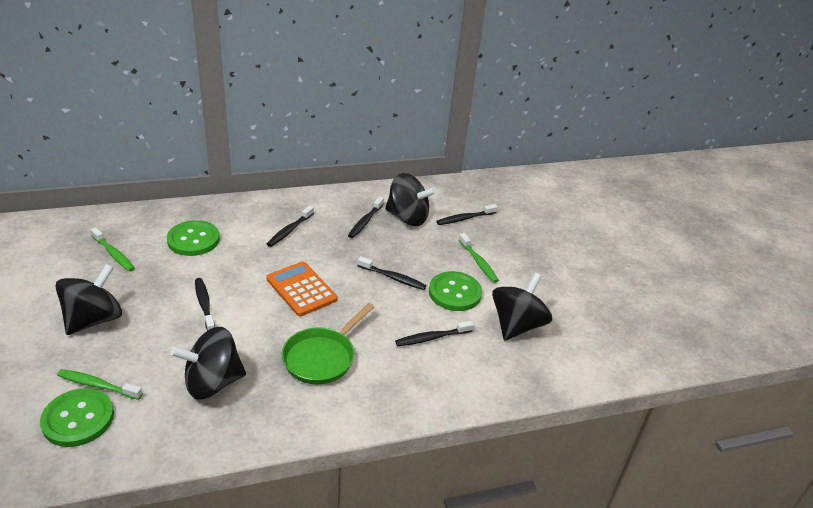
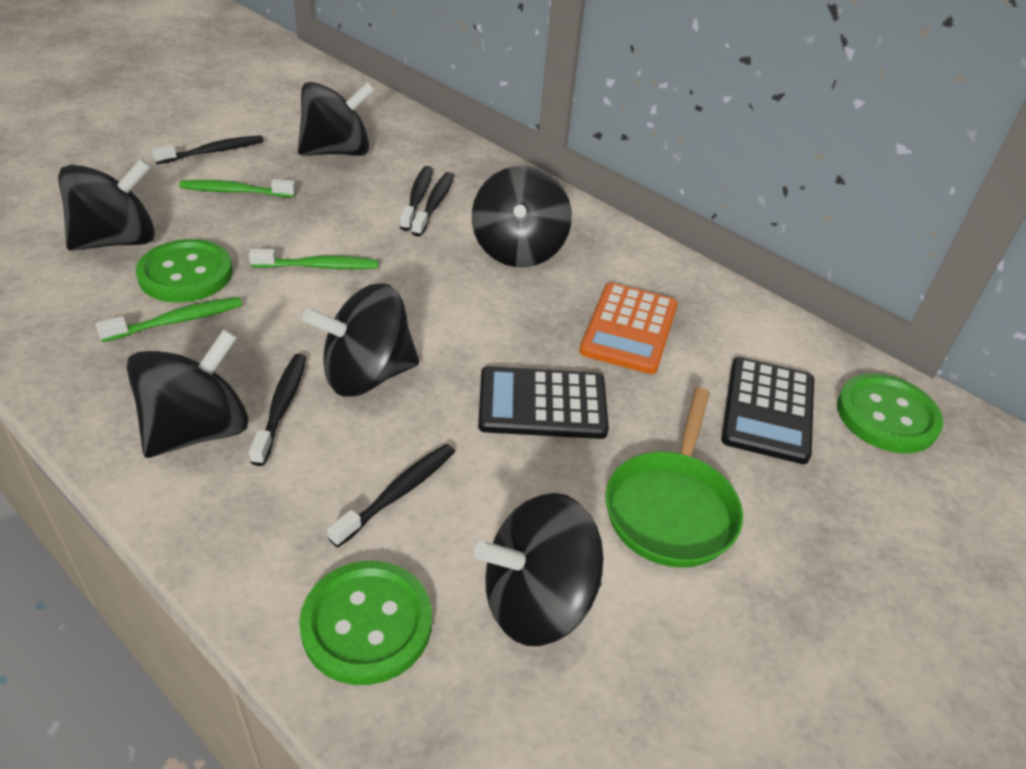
black calculator: 0 -> 2
black spinning top: 4 -> 6
black toothbrush: 6 -> 5

